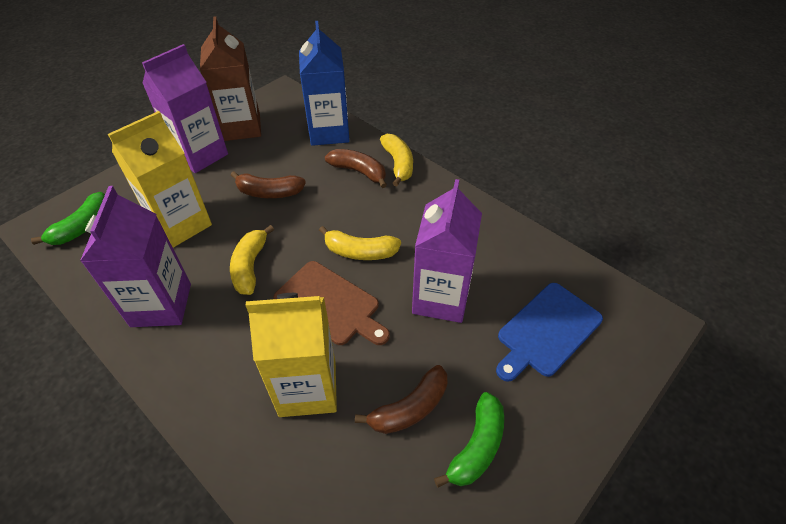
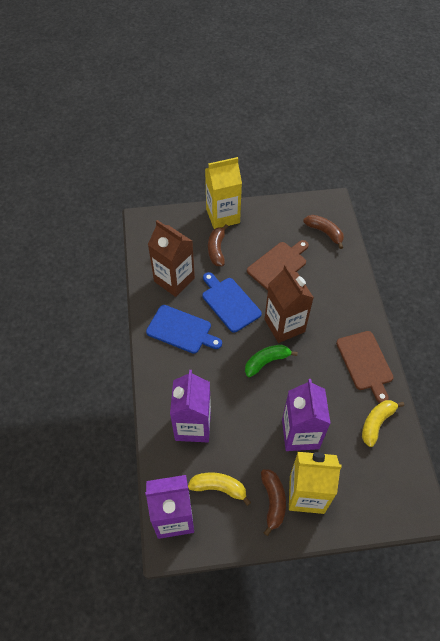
blue carton: 1 -> 0
blue cutting board: 1 -> 2
brown carton: 1 -> 2
brown cutting board: 1 -> 2
green banana: 2 -> 1
yellow banana: 3 -> 2

